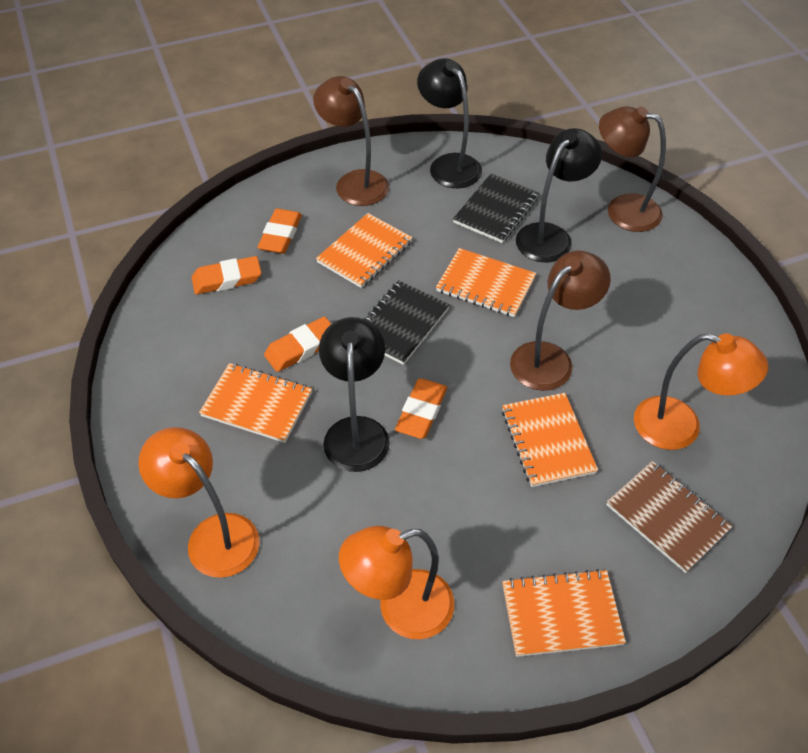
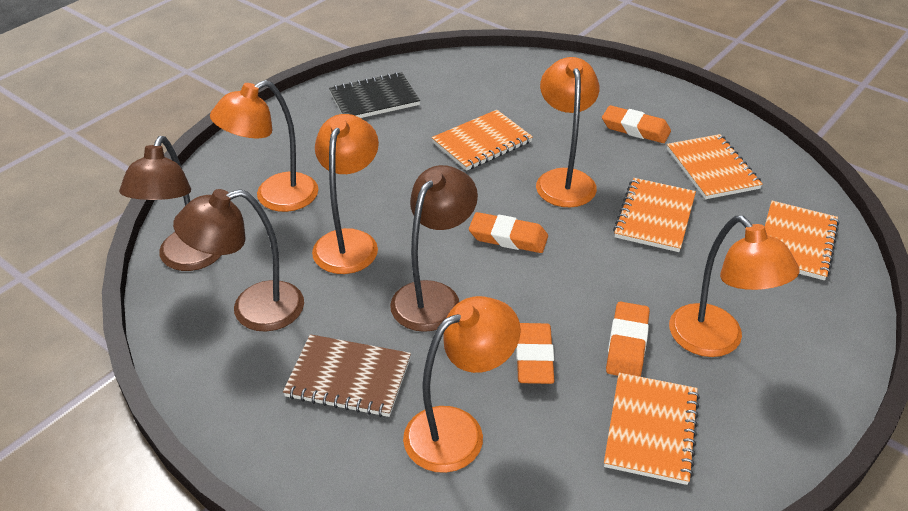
black lamp: 3 -> 0
black notebook: 2 -> 1
orange lamp: 3 -> 5

